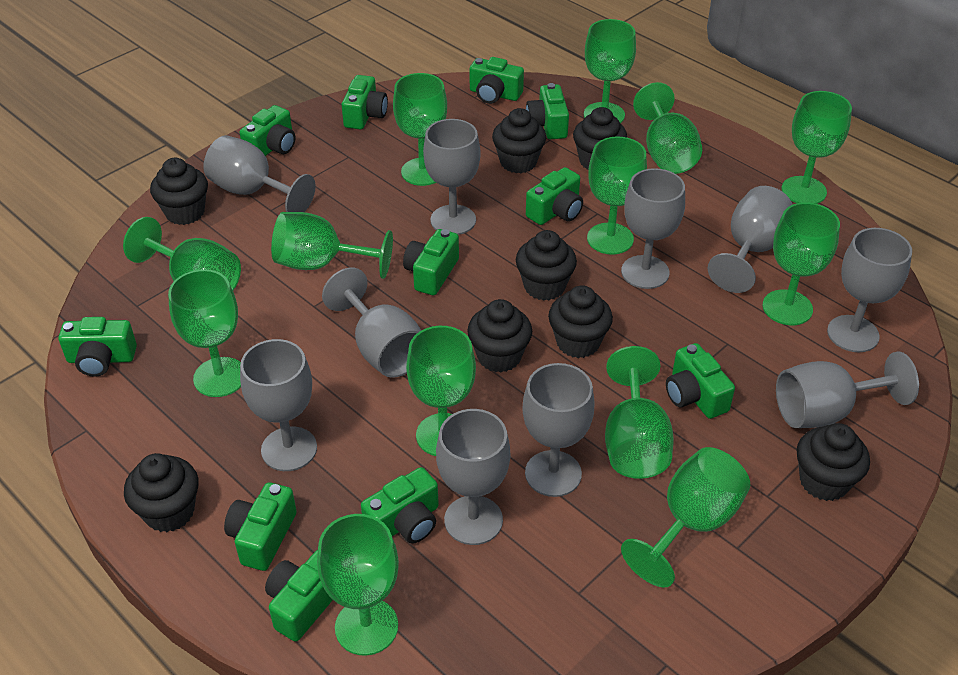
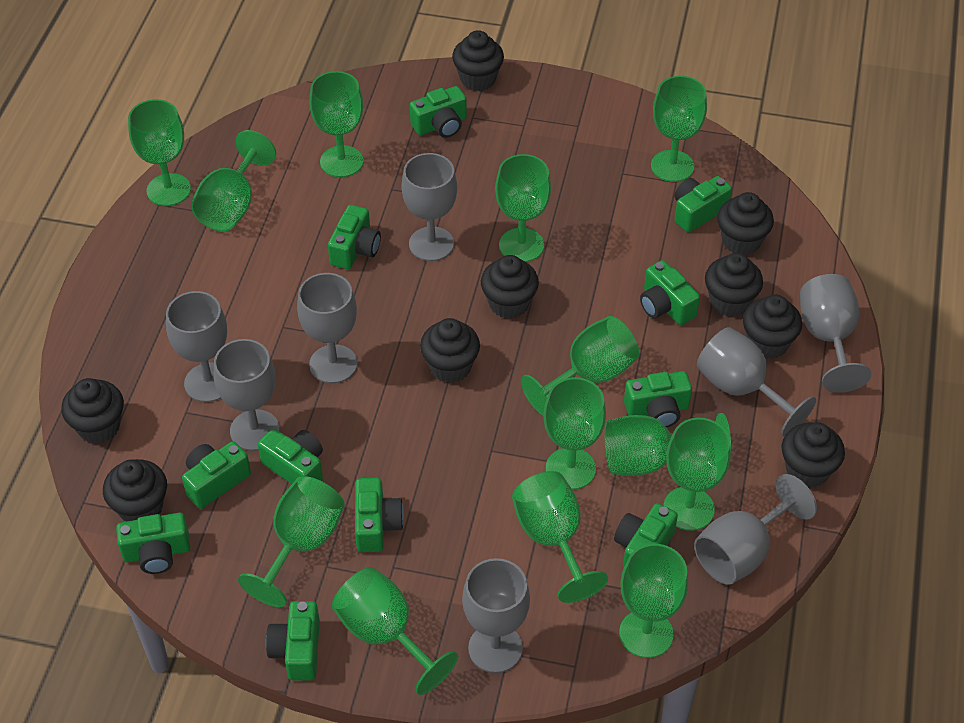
black cupcake: 8 -> 9
grey goblet: 10 -> 8

